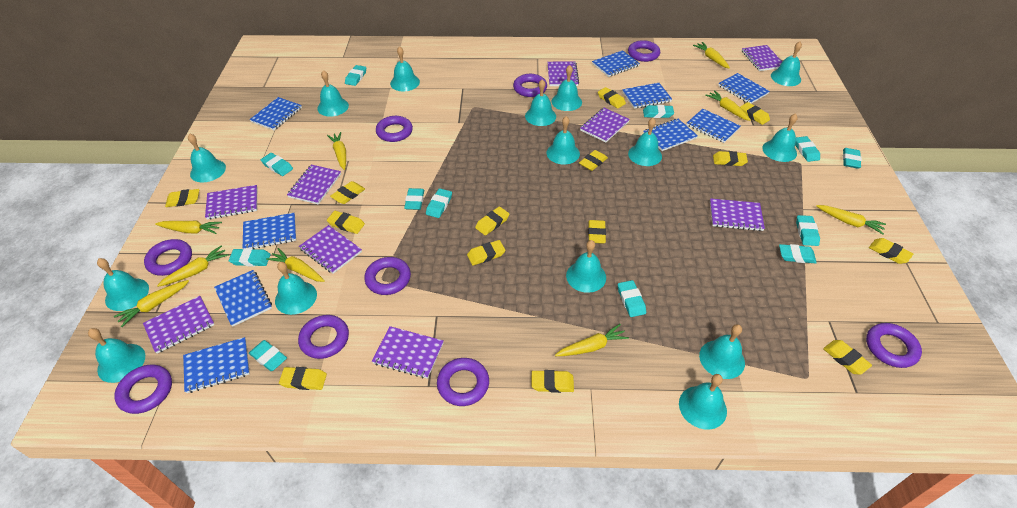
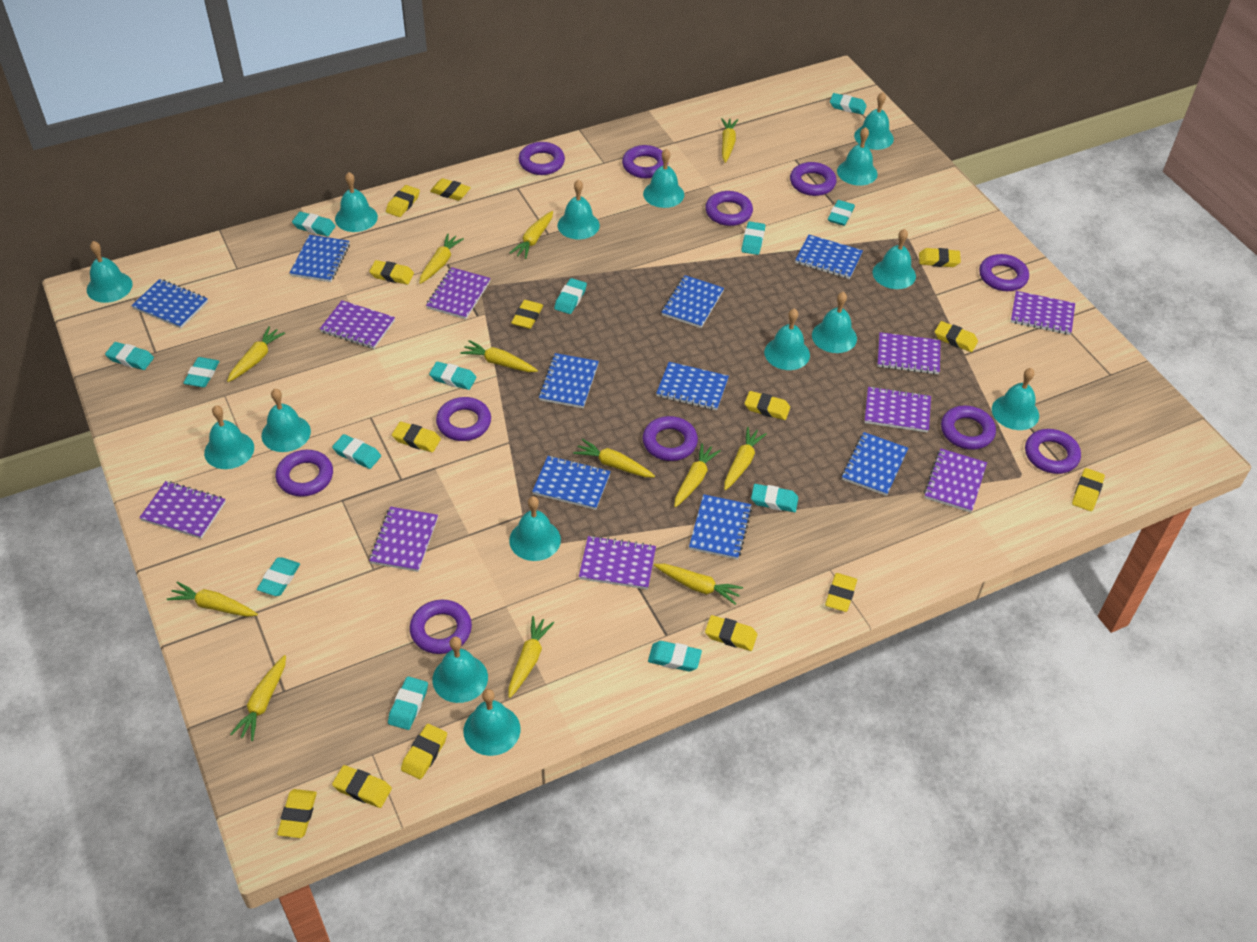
purple ring: 9 -> 11
turquoise eraser: 12 -> 13
yellow carrot: 9 -> 12

